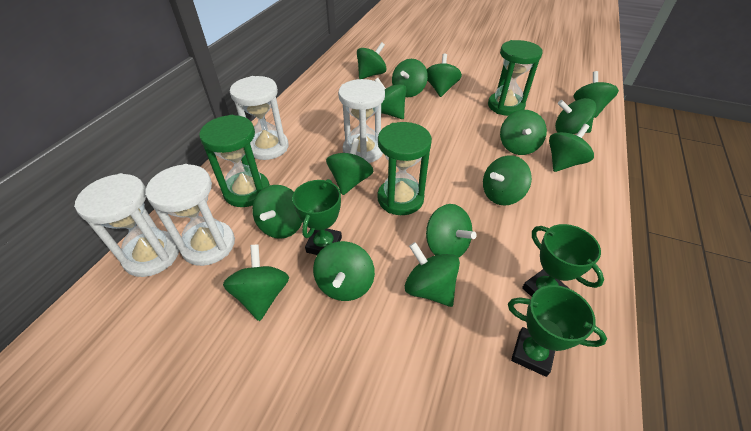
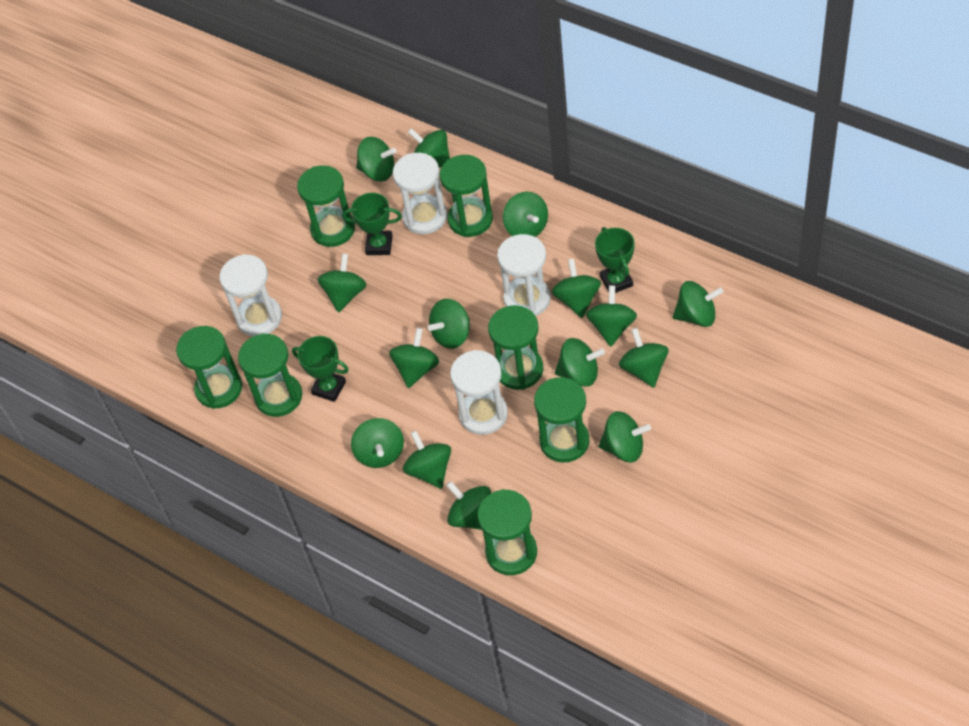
green hourglass: 3 -> 7

